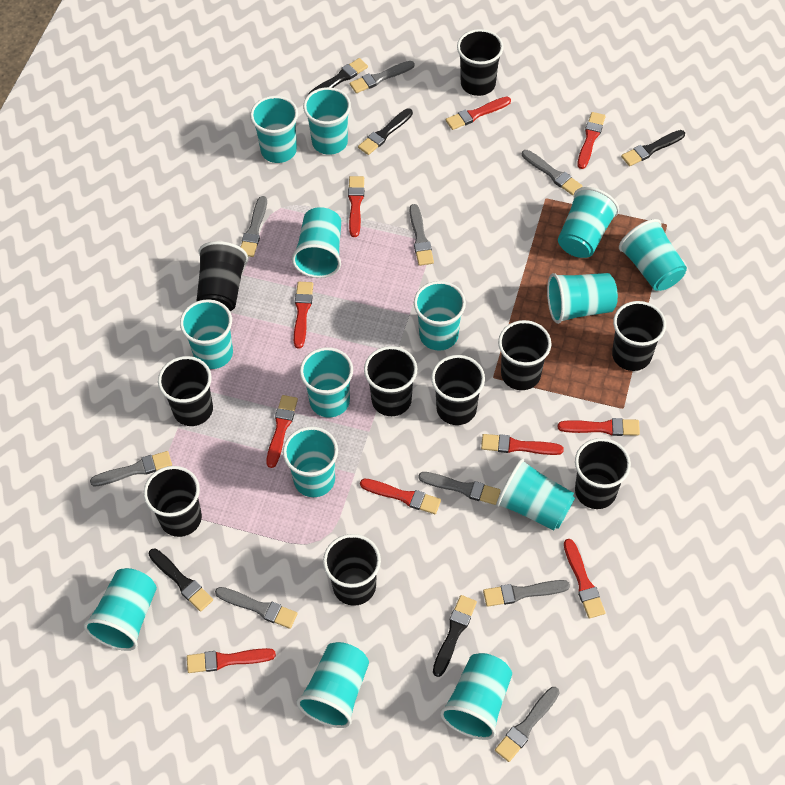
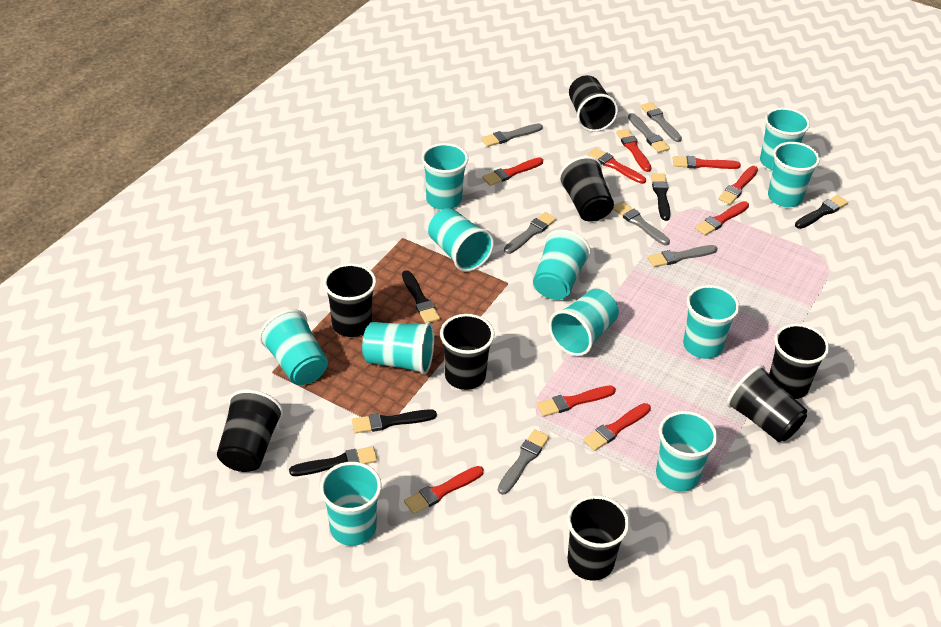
black cup: 10 -> 8
grey brush: 9 -> 7
red brush: 10 -> 9
turquoise cup: 14 -> 11

